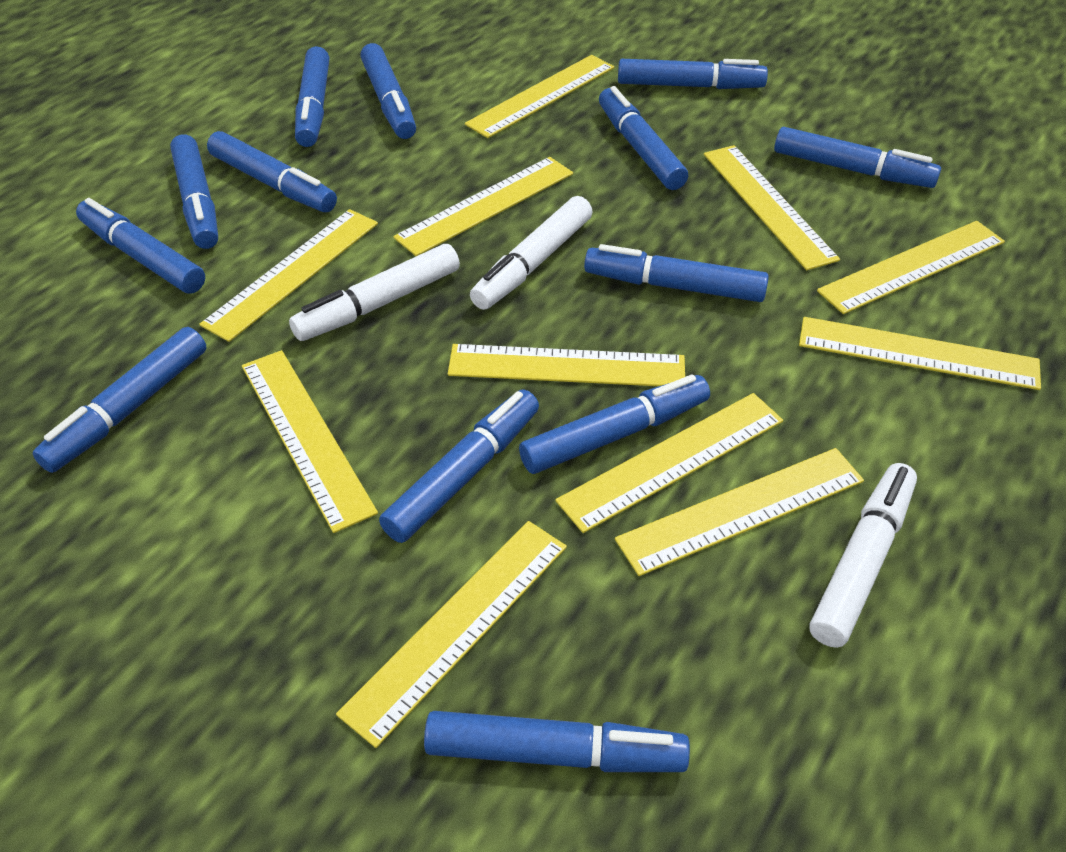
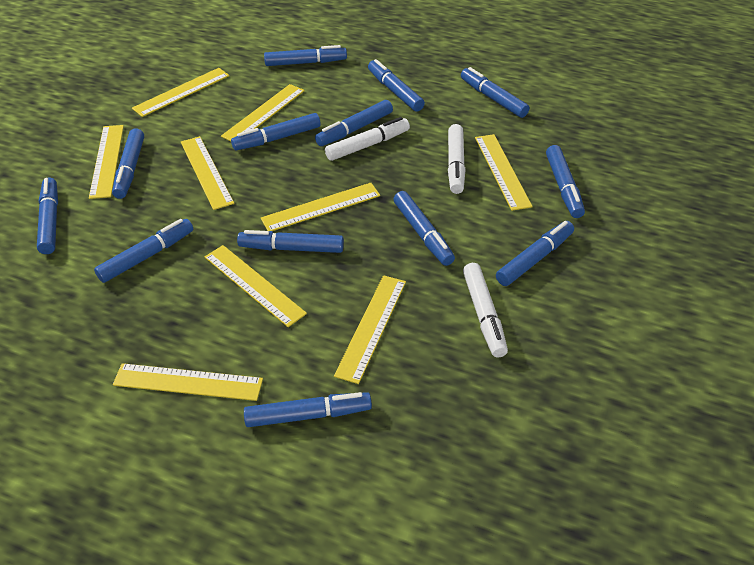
yellow ruler: 11 -> 9

